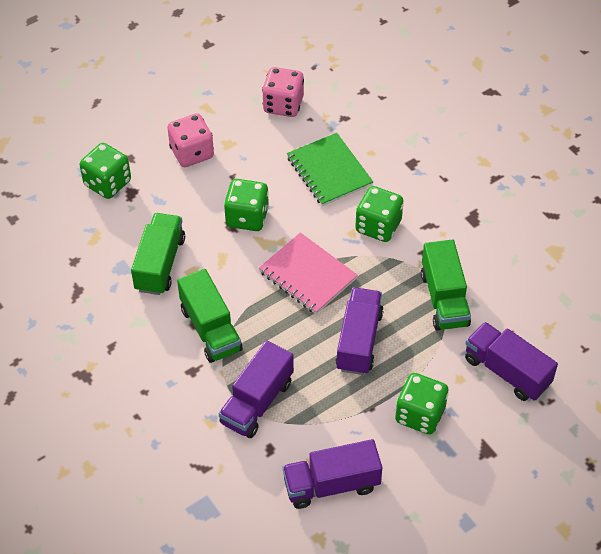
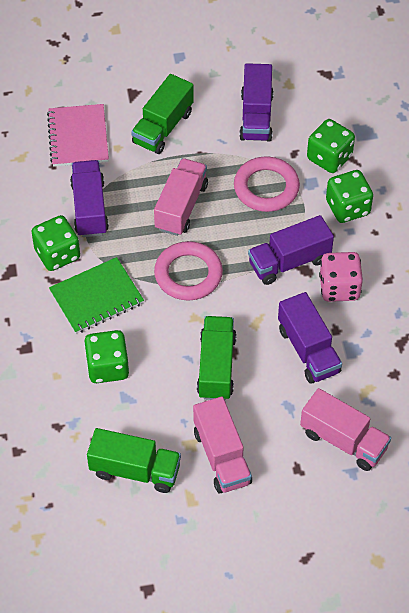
pink dice: 2 -> 1
pink ring: 0 -> 2
pink truck: 0 -> 3

